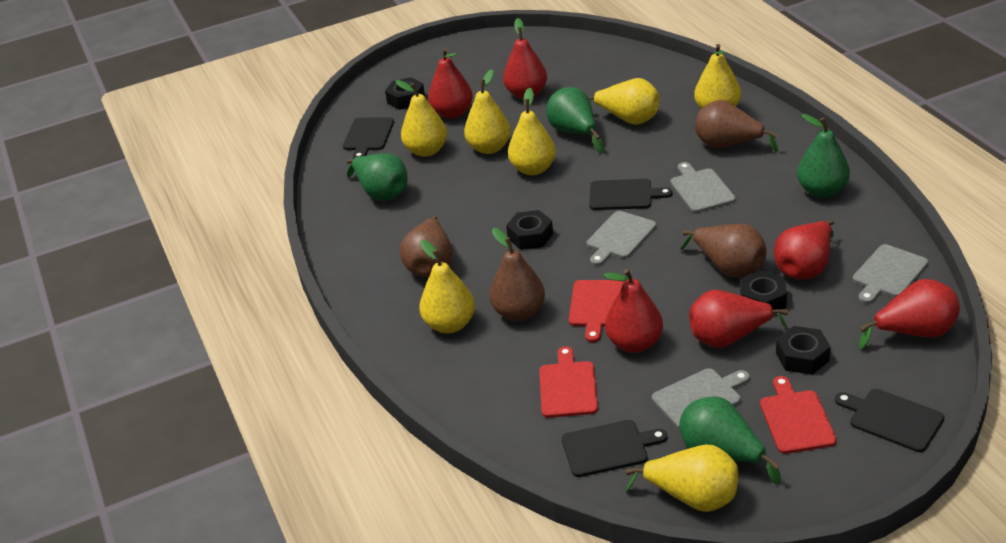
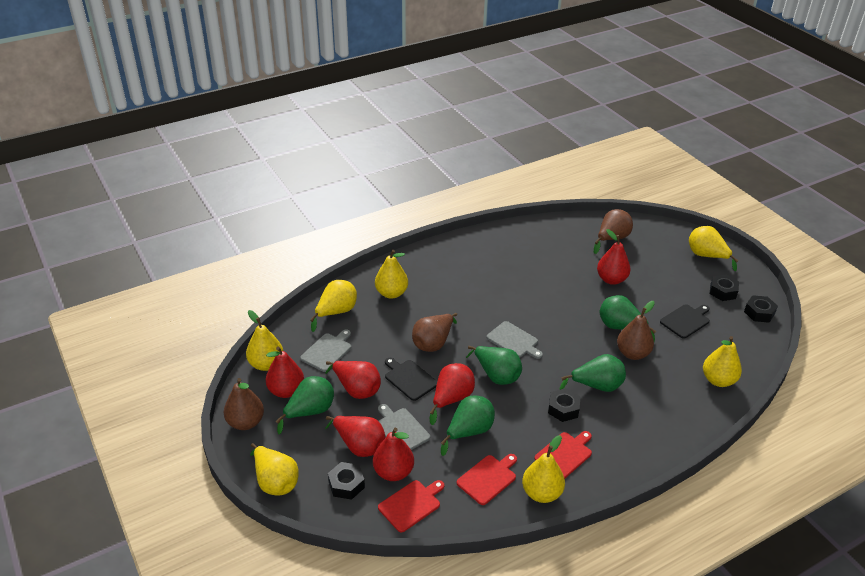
black cutting board: 4 -> 2
green pear: 4 -> 5
grey cutting board: 4 -> 3

